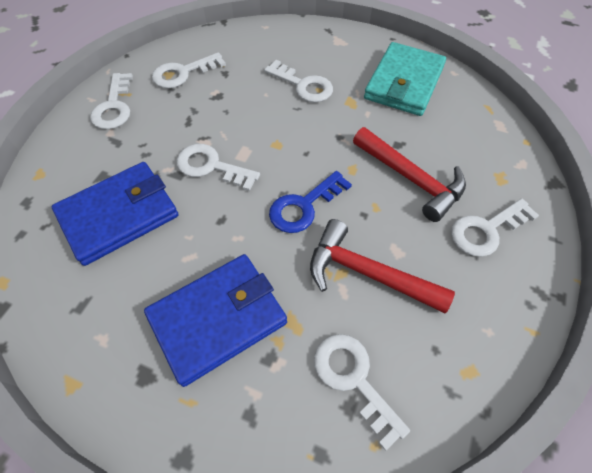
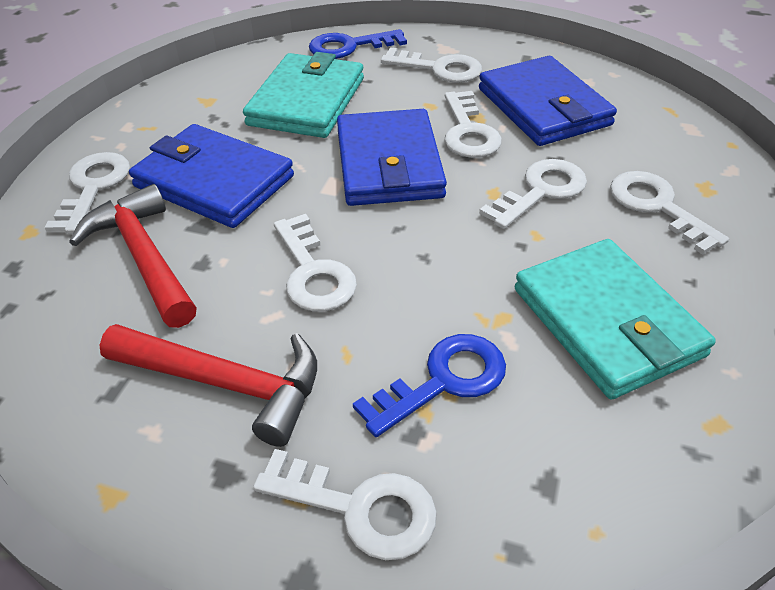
blue key: 1 -> 2
blue wallet: 2 -> 3
turquoise wallet: 1 -> 2
white key: 6 -> 7

